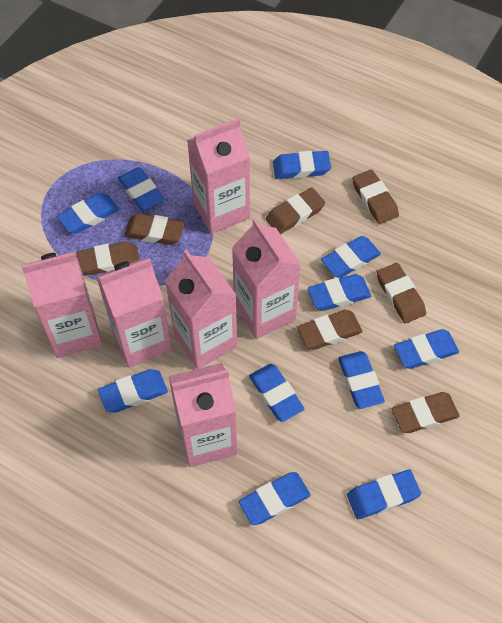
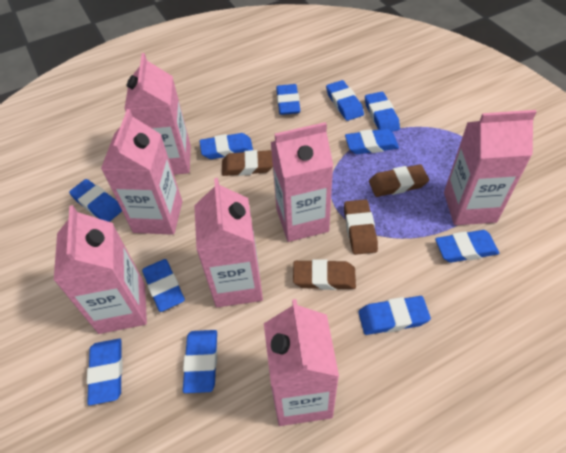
brown eraser: 7 -> 4
pink carton: 6 -> 7

